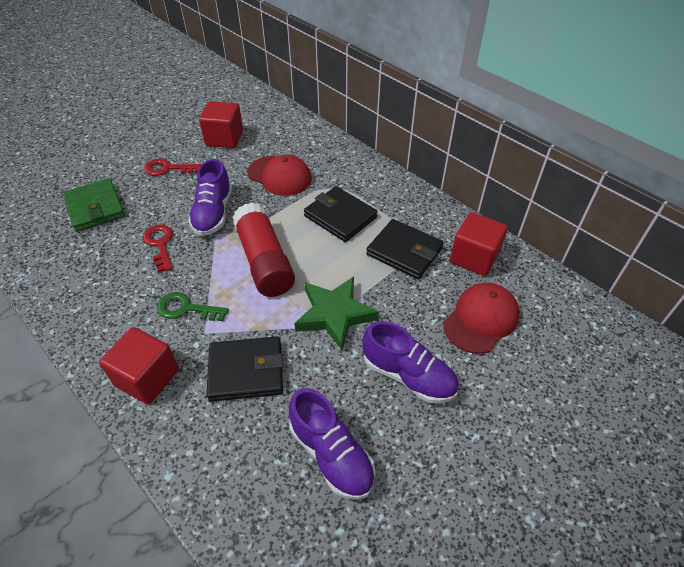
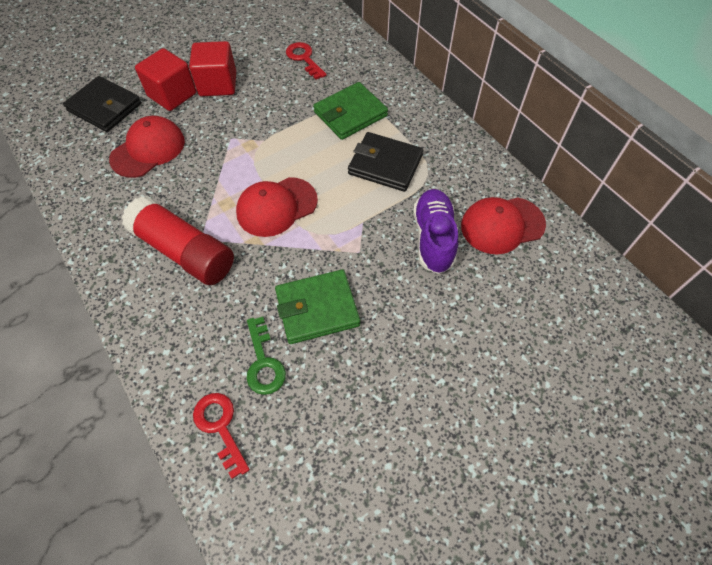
black wallet: 3 -> 2
green star: 1 -> 0
green wallet: 1 -> 2
purple shoe: 3 -> 1
red cap: 2 -> 3
red cube: 3 -> 2

